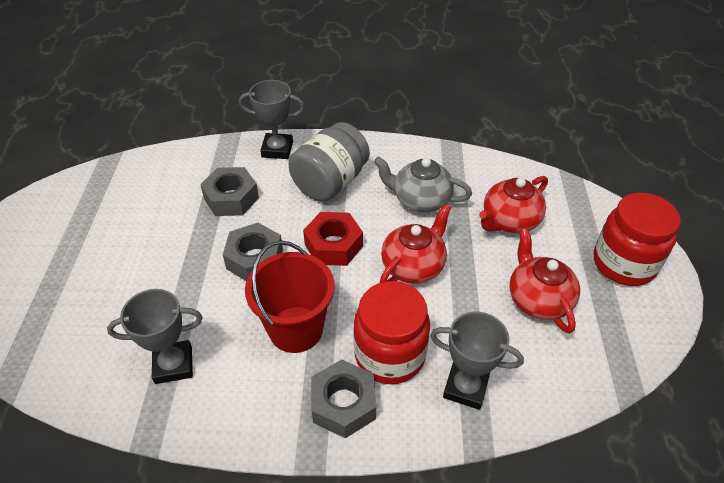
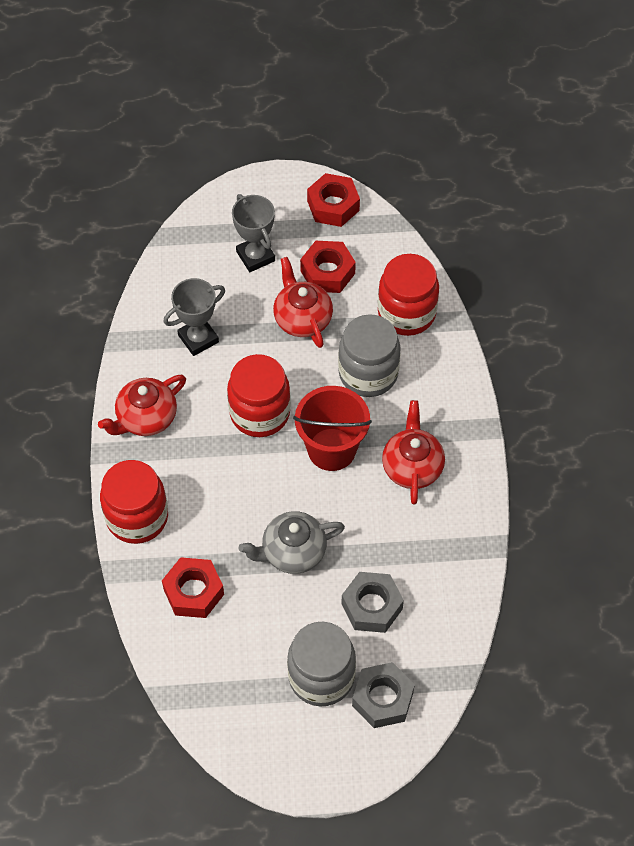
grey jar: 1 -> 2
grey nut: 3 -> 2
grey trophy: 3 -> 2
red jar: 2 -> 3
red nut: 1 -> 3

